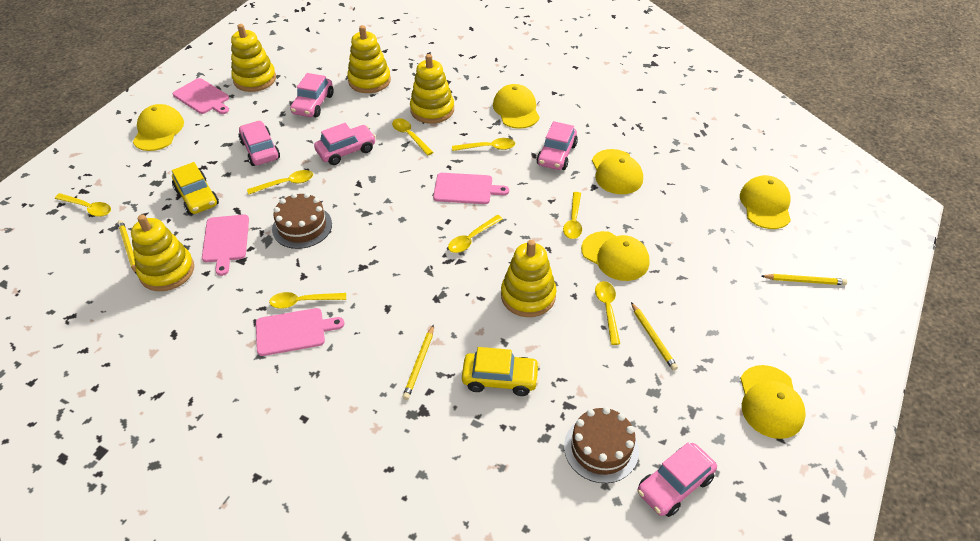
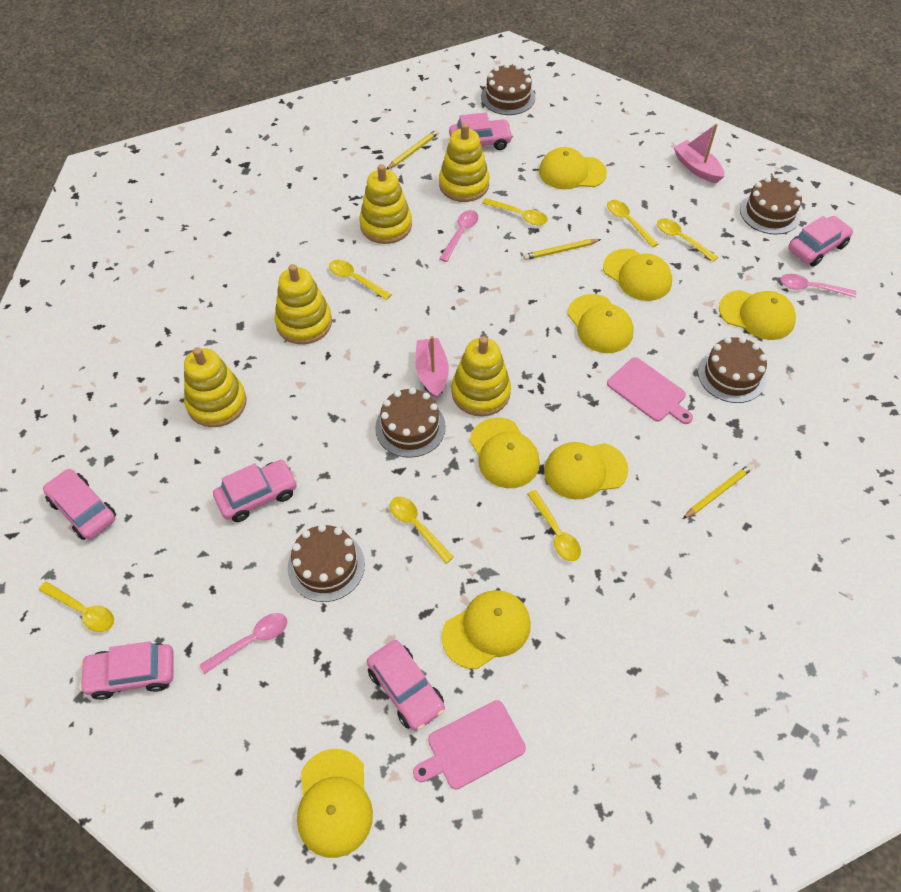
brown cake: 2 -> 5
pink boat: 0 -> 2
pink car: 5 -> 6
pink cutting board: 4 -> 2
pink spoon: 0 -> 3
yellow cap: 6 -> 8
yellow car: 2 -> 0
yellow pencil: 4 -> 3
yellow spoon: 8 -> 7

